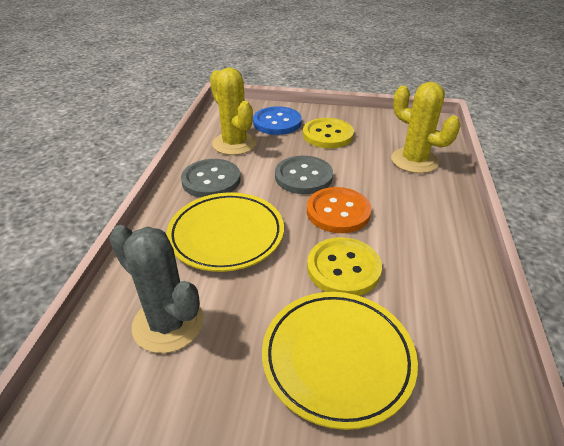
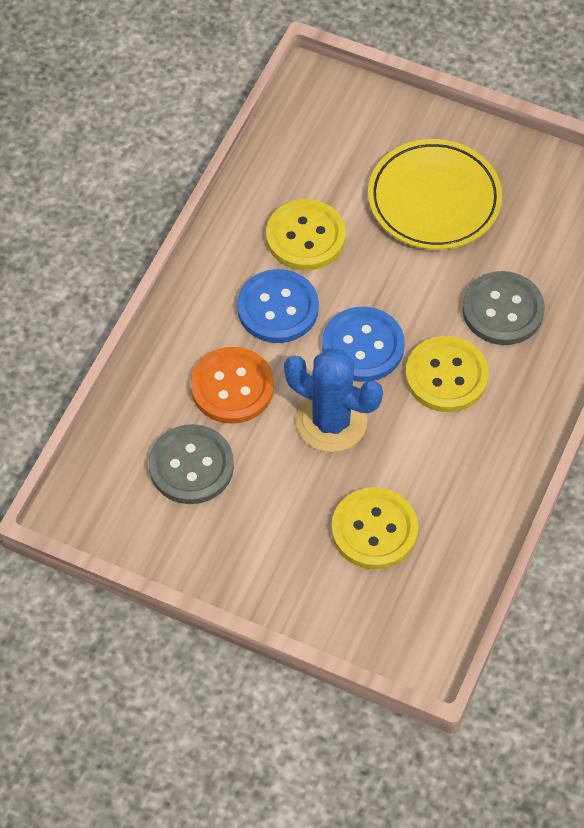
blue button: 1 -> 2
blue cactus: 0 -> 1
grey cactus: 1 -> 0
yellow button: 2 -> 3
yellow cactus: 2 -> 0
yellow plate: 2 -> 1

